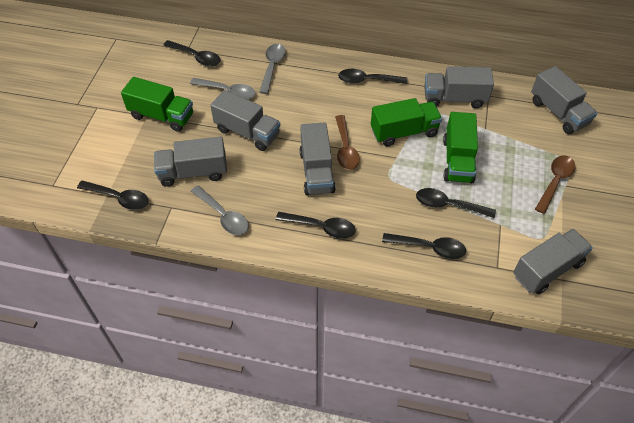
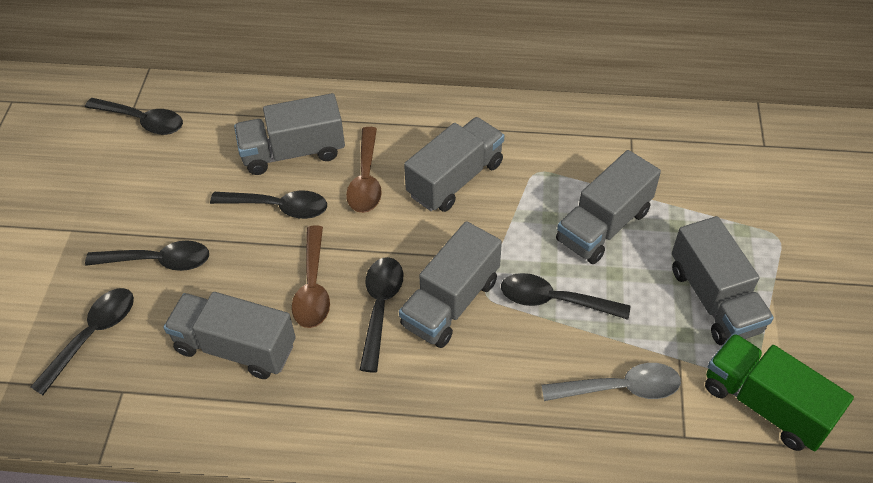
green truck: 3 -> 1
grey spoon: 3 -> 1

